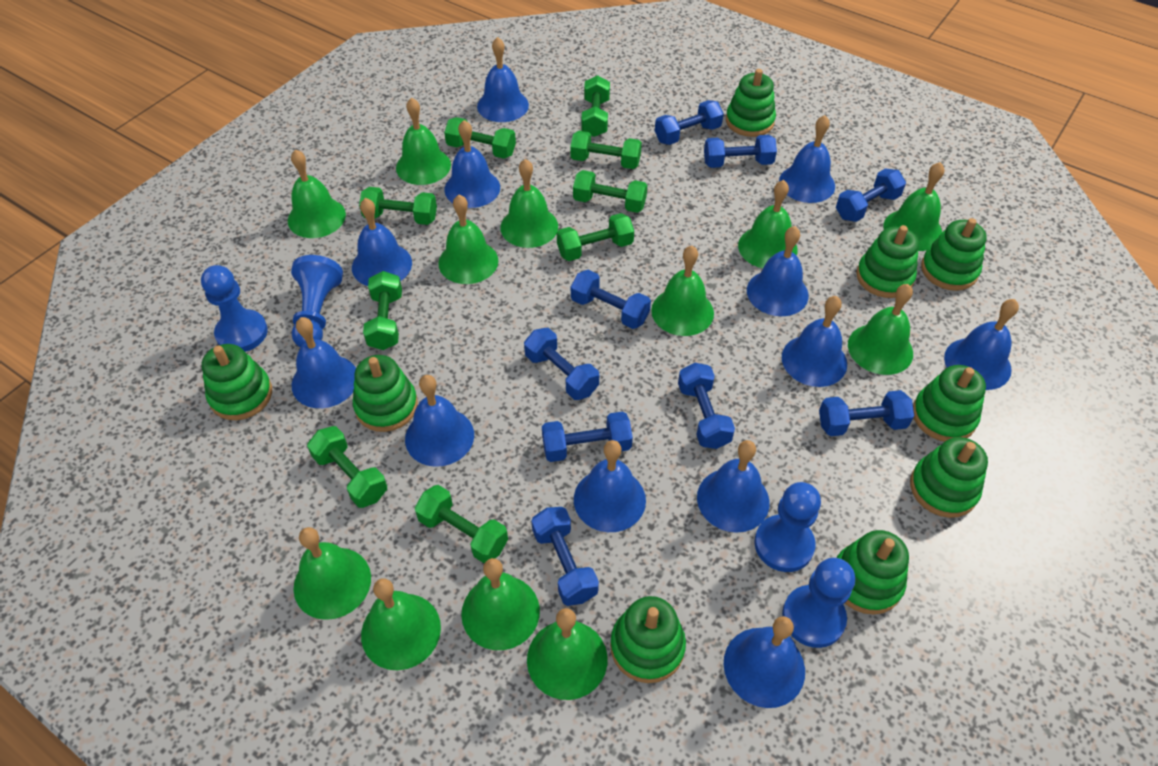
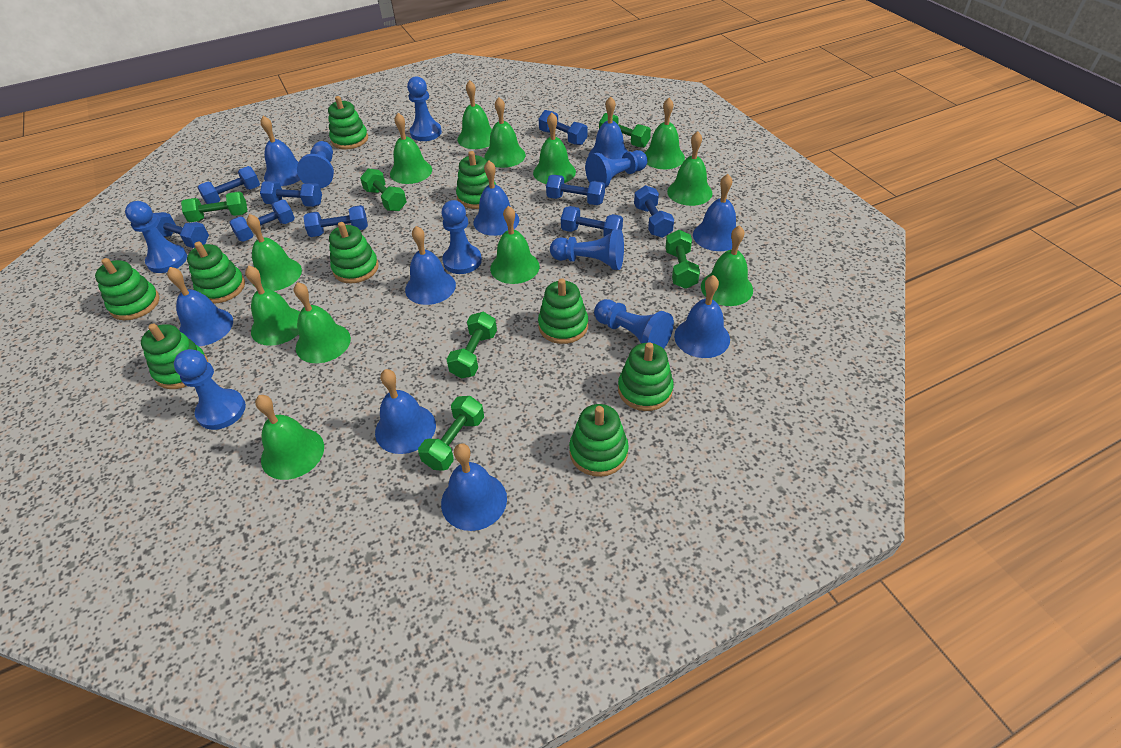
blue bell: 12 -> 9
blue pawn: 4 -> 8
green dumbbell: 9 -> 6

